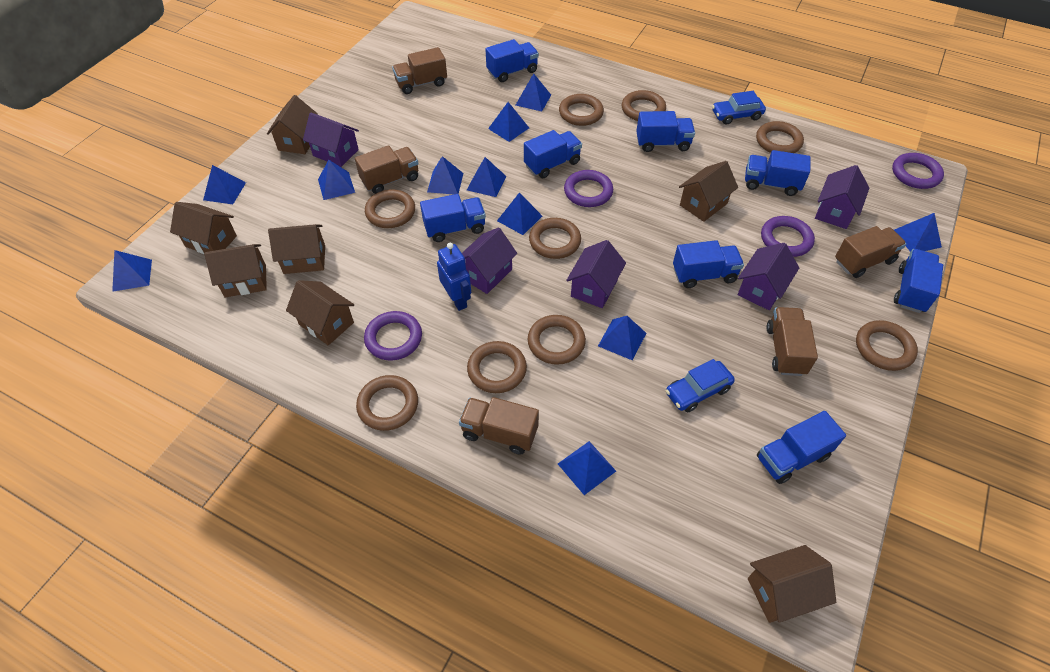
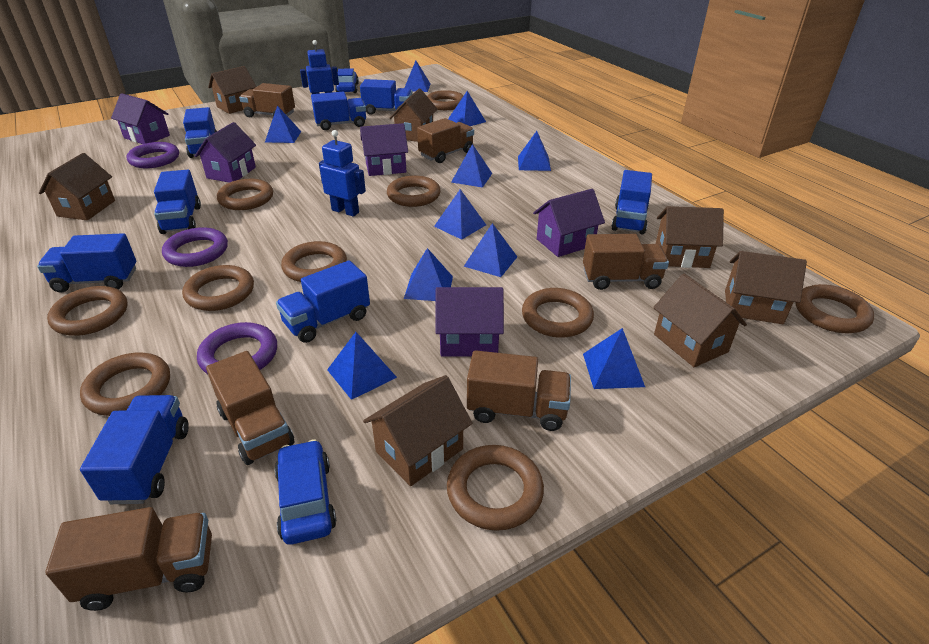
blue pyramid: 11 -> 10
blue robot: 1 -> 2
brown ring: 9 -> 10
brown truck: 5 -> 6
purple ring: 4 -> 3

